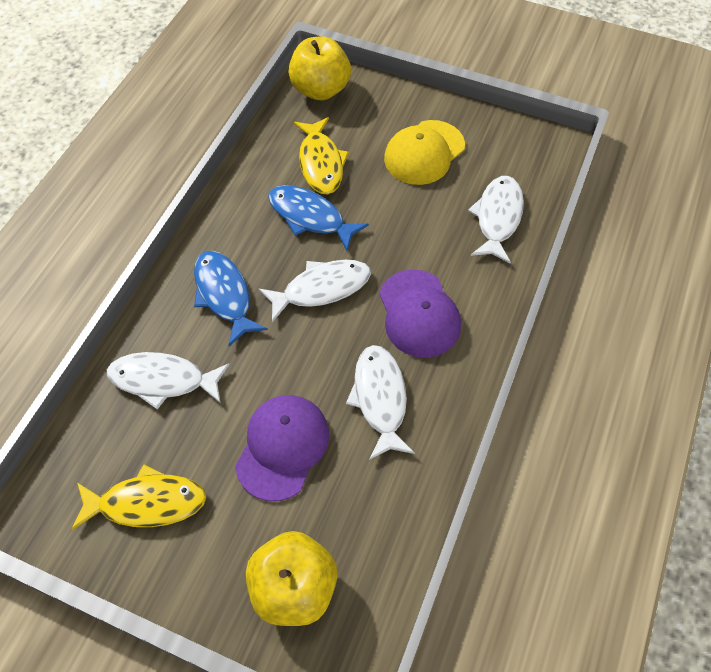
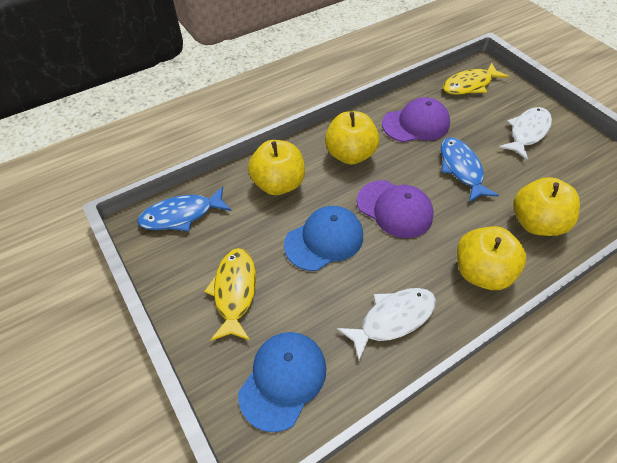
blue cap: 0 -> 2
white fish: 4 -> 2
yellow apple: 2 -> 4
yellow cap: 1 -> 0

